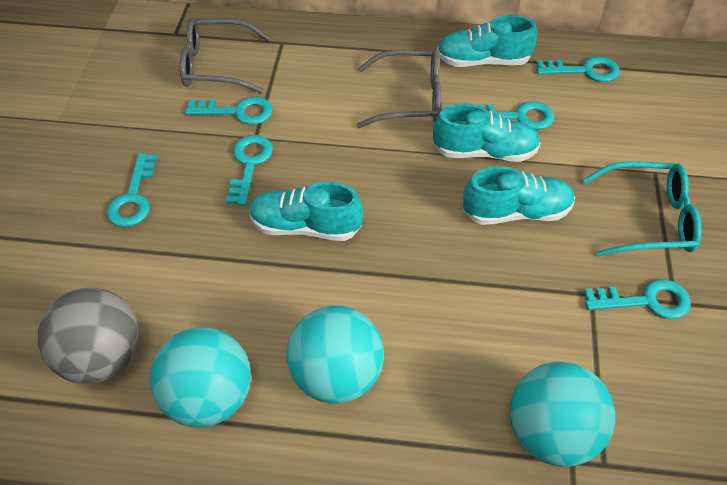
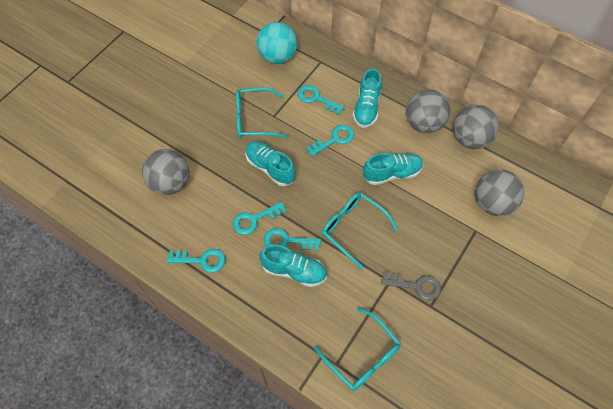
grey ball: 1 -> 4
grey glasses: 2 -> 0
grey key: 0 -> 1
turquoise ball: 3 -> 1
turquoise glasses: 1 -> 3
turquoise key: 6 -> 5

